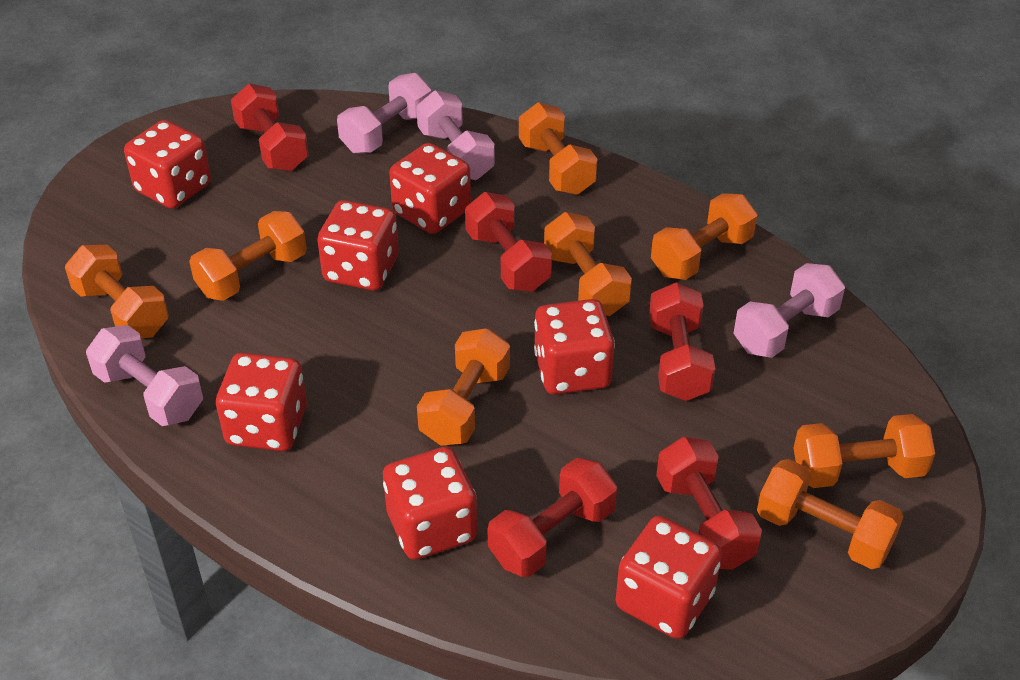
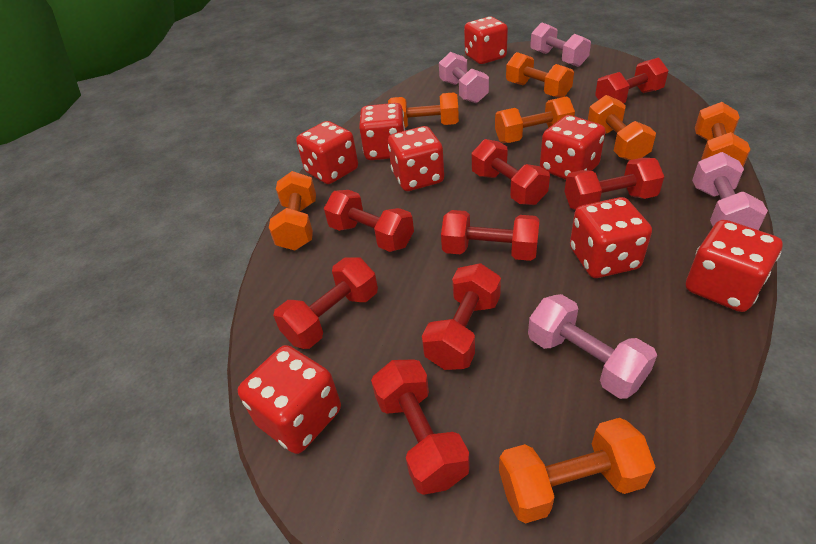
orange dumbbell: 8 -> 7
red dice: 7 -> 8
red dumbbell: 5 -> 8

